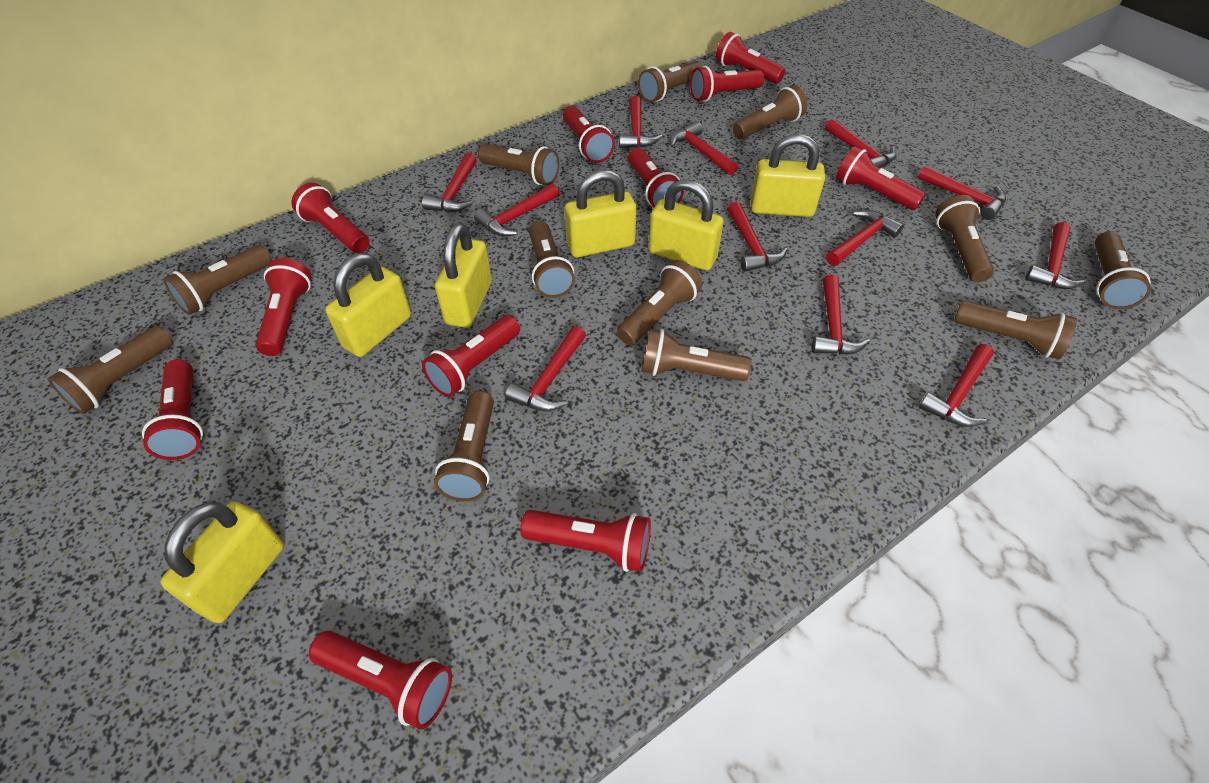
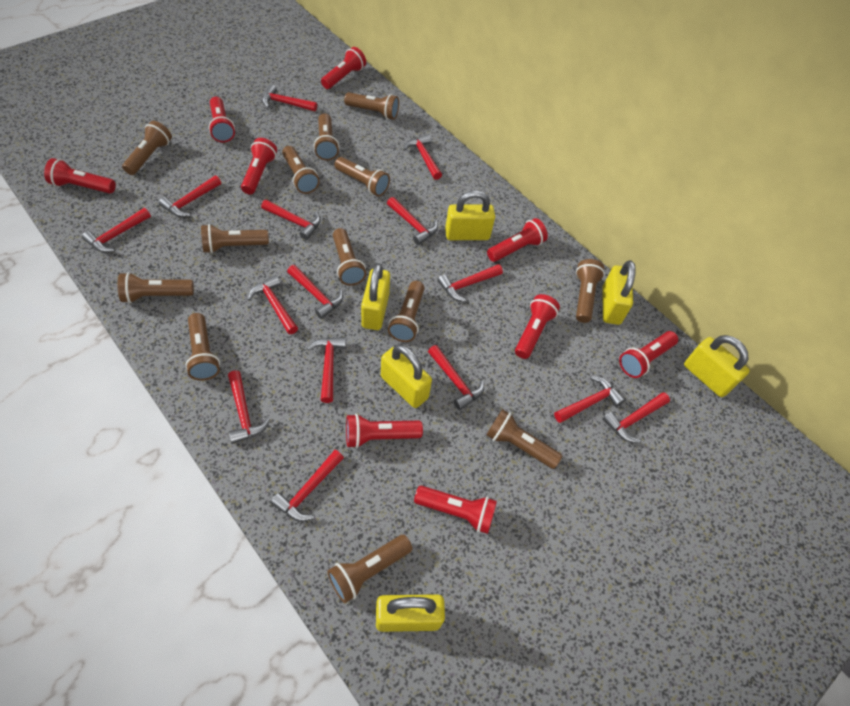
brown flashlight: 12 -> 13
red flashlight: 11 -> 9
red hammer: 12 -> 15

